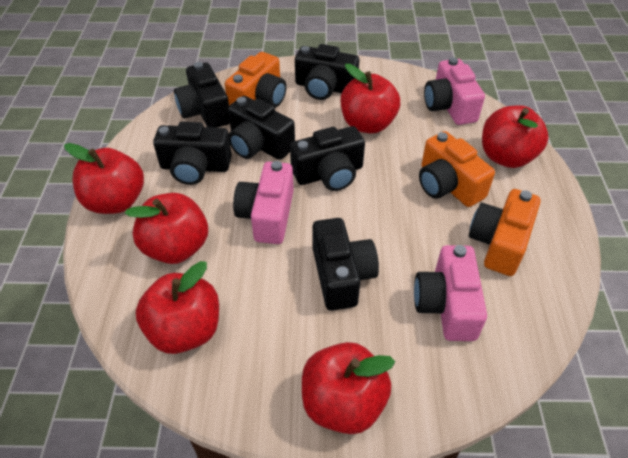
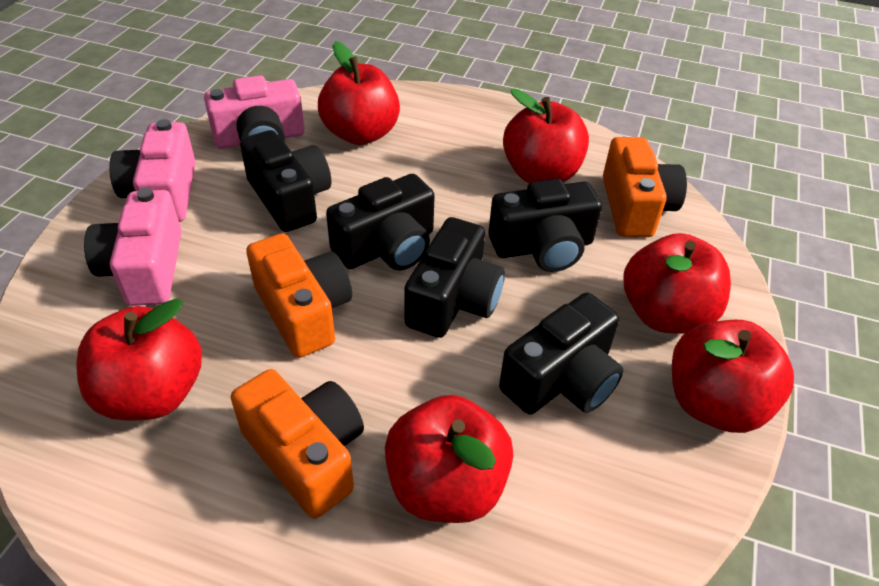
black camera: 6 -> 5

